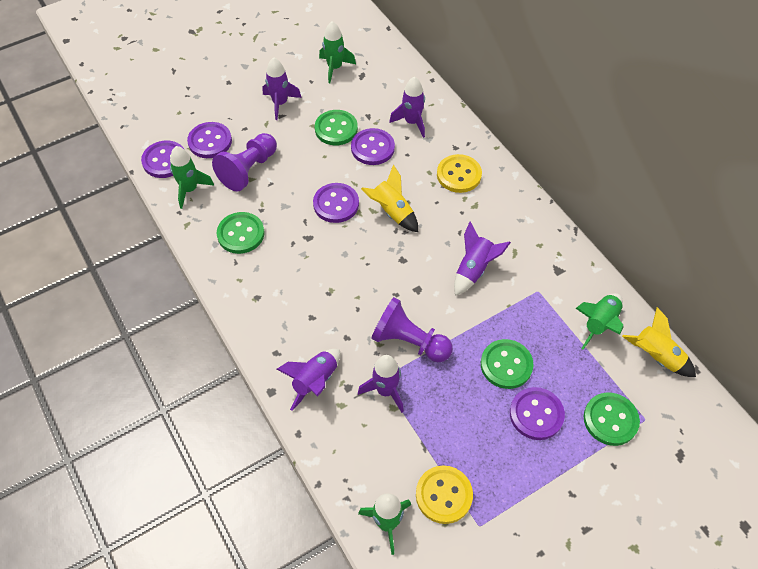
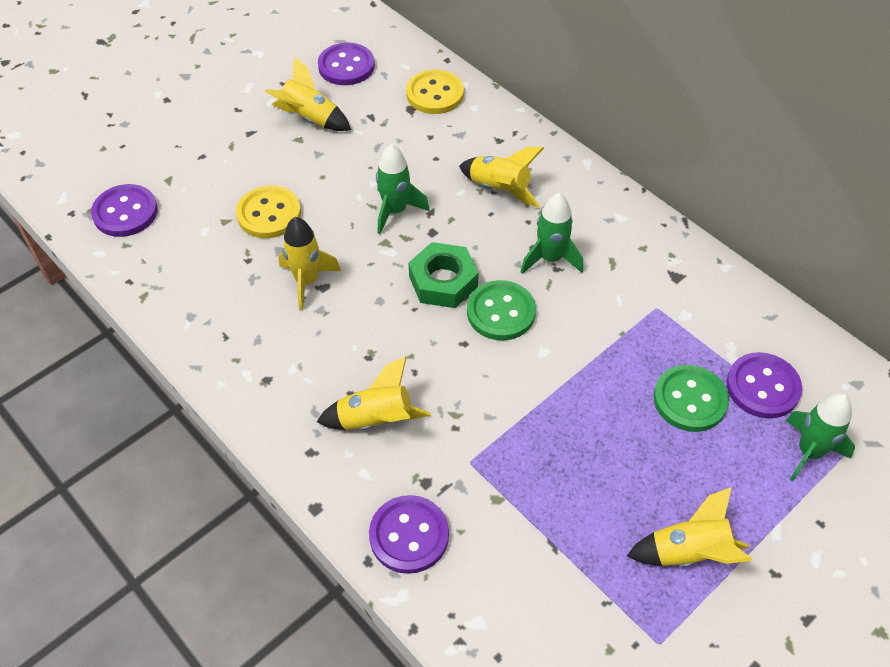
green button: 4 -> 2
green nut: 0 -> 1
green rocket: 4 -> 3
purple button: 5 -> 4
purple pawn: 2 -> 0
purple rocket: 5 -> 0
yellow rocket: 2 -> 5

